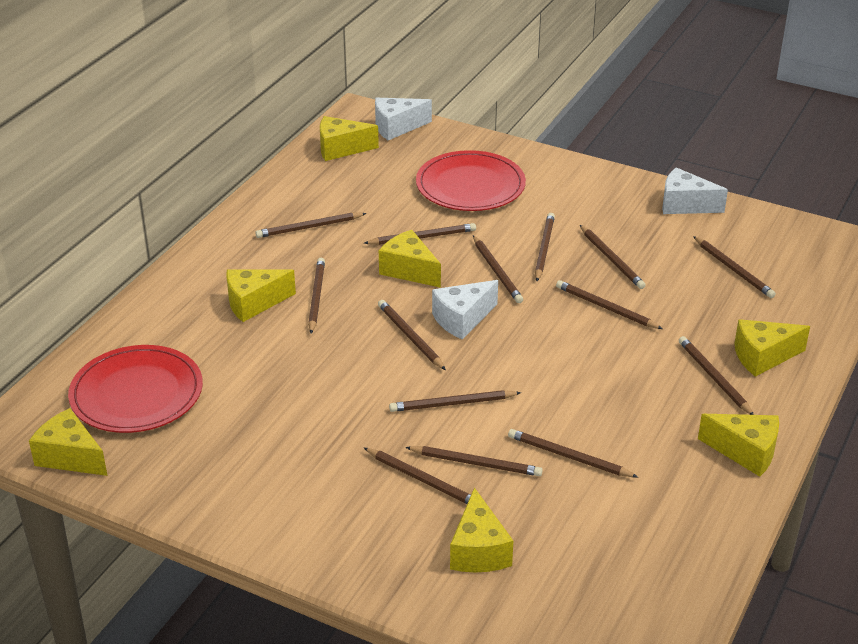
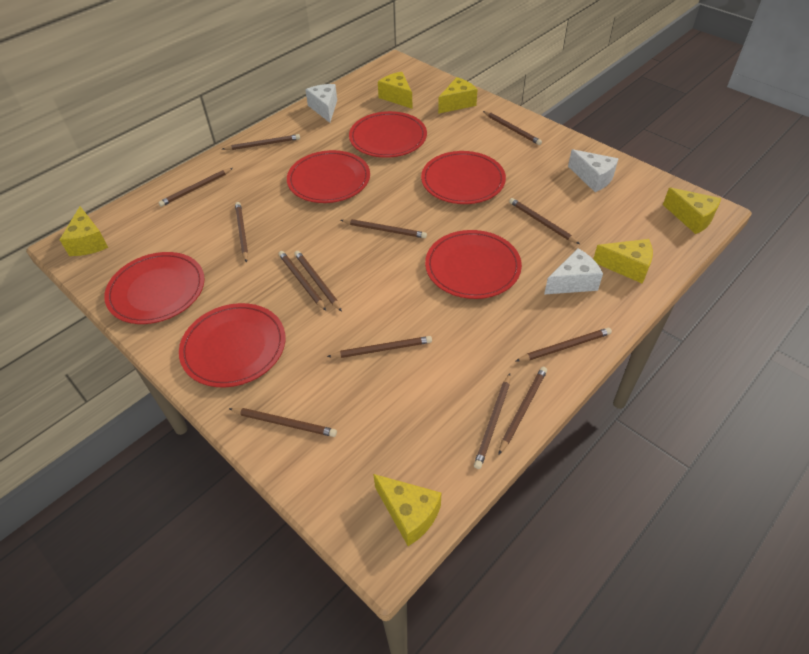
brown pencil: 14 -> 13
red plate: 2 -> 6
yellow cheese: 7 -> 6

